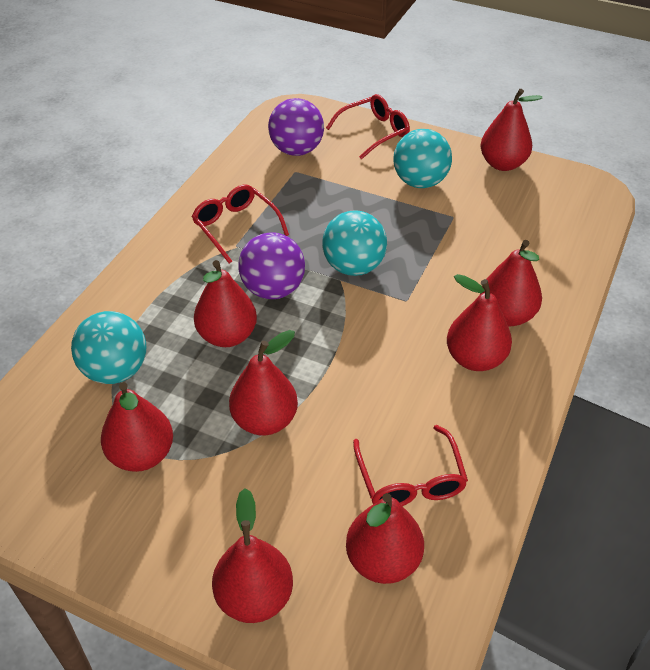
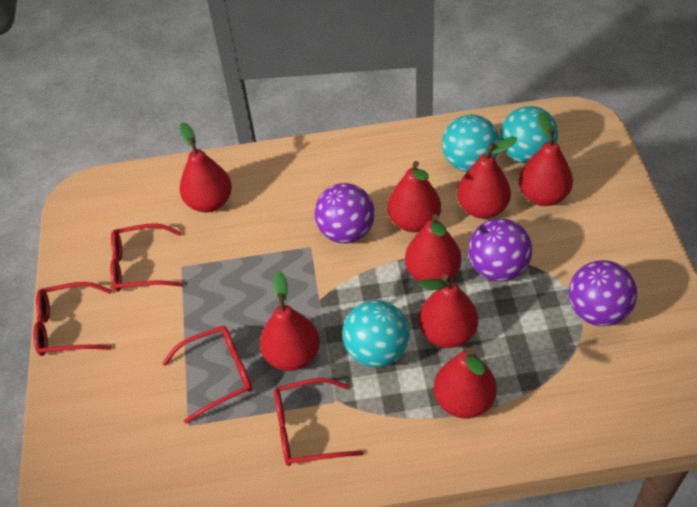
purple ball: 2 -> 3
red glasses: 3 -> 4

